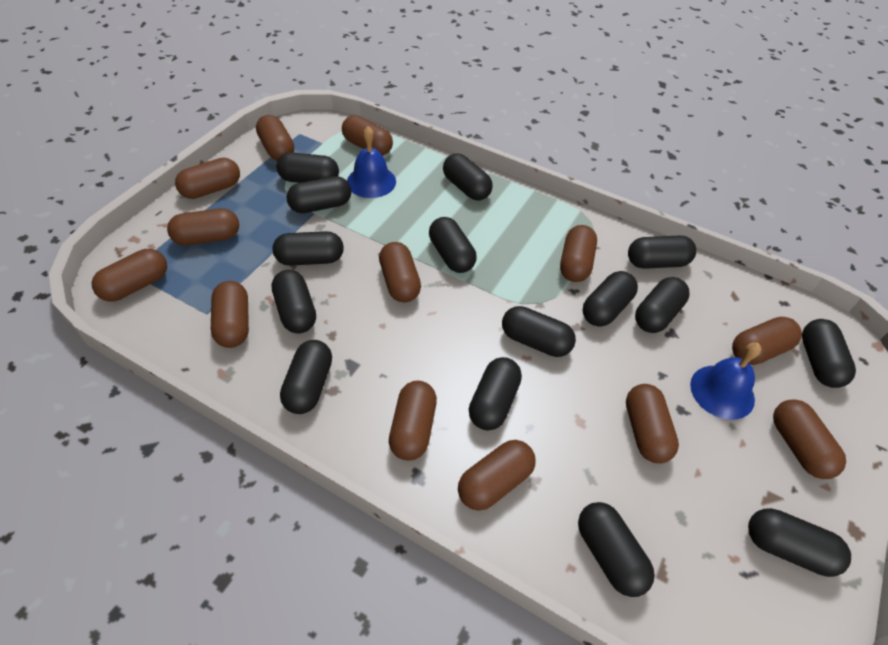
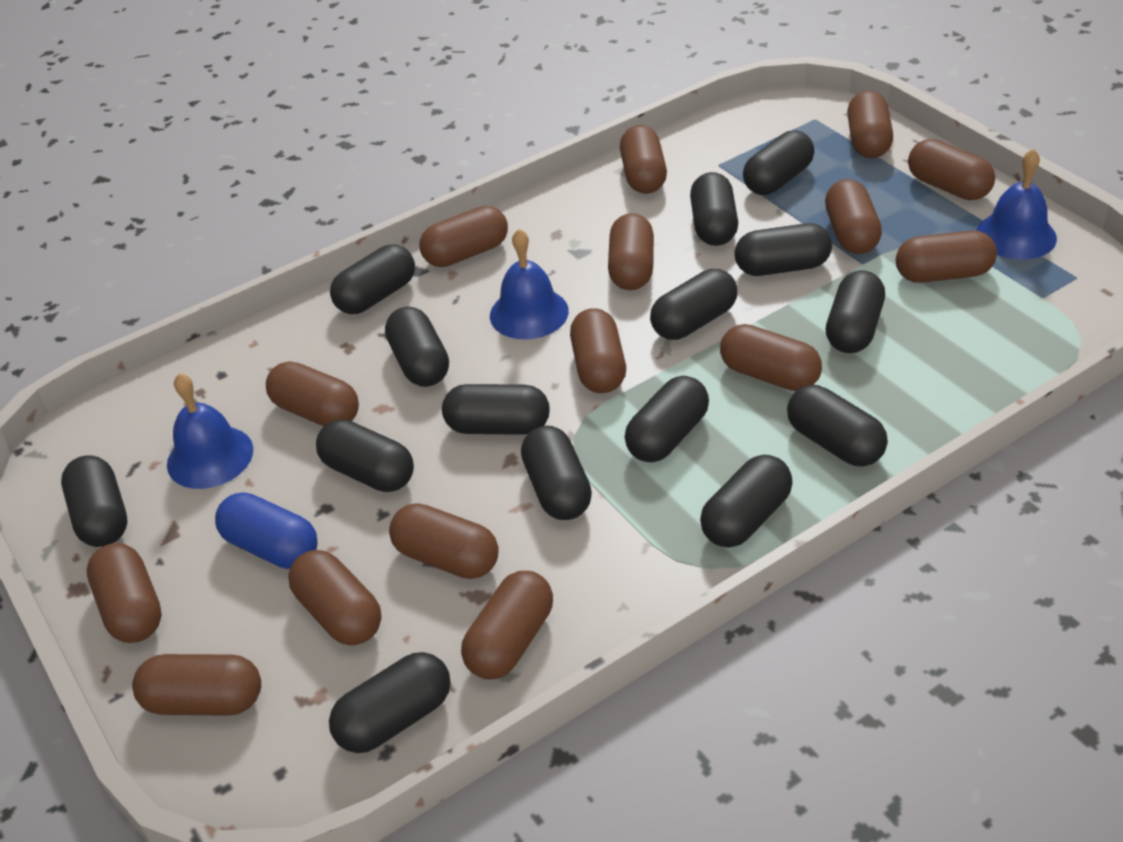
blue bell: 2 -> 3
blue capsule: 0 -> 1
brown capsule: 13 -> 15

